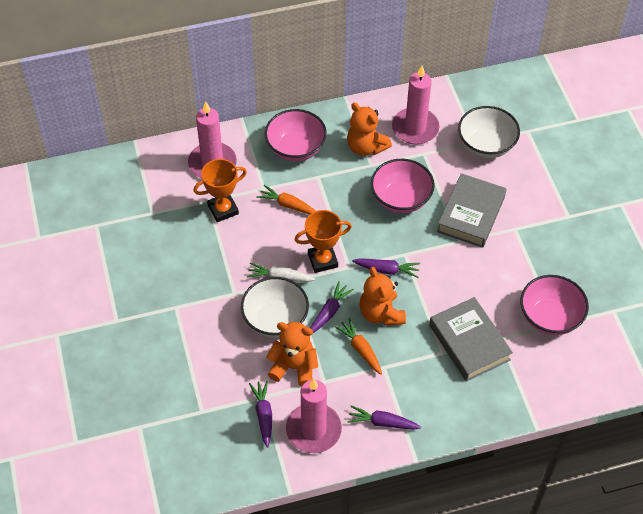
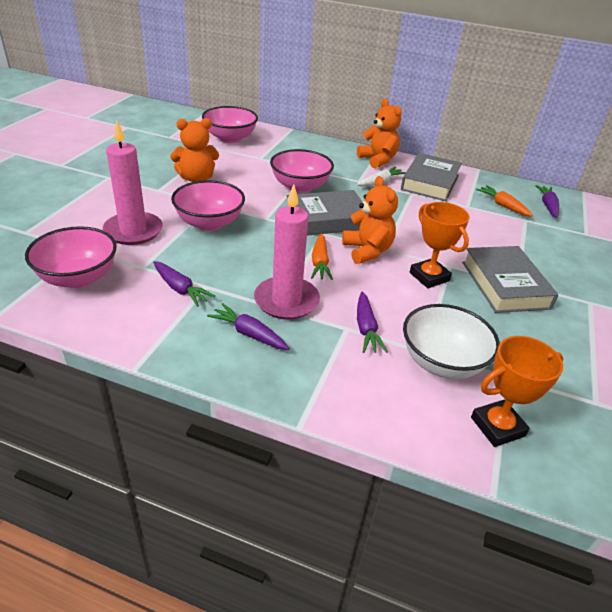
grey book: 2 -> 3
pink bowl: 3 -> 4
pink candle: 3 -> 2
white bowl: 2 -> 1

